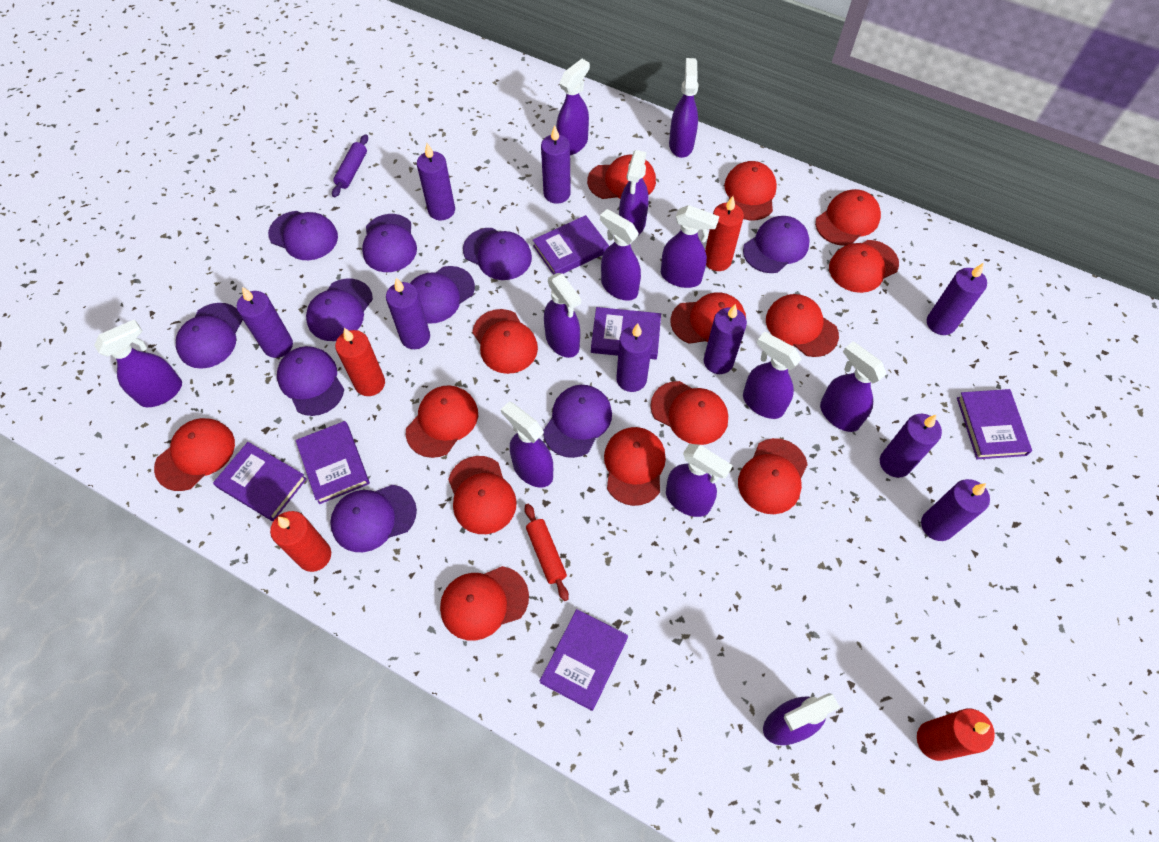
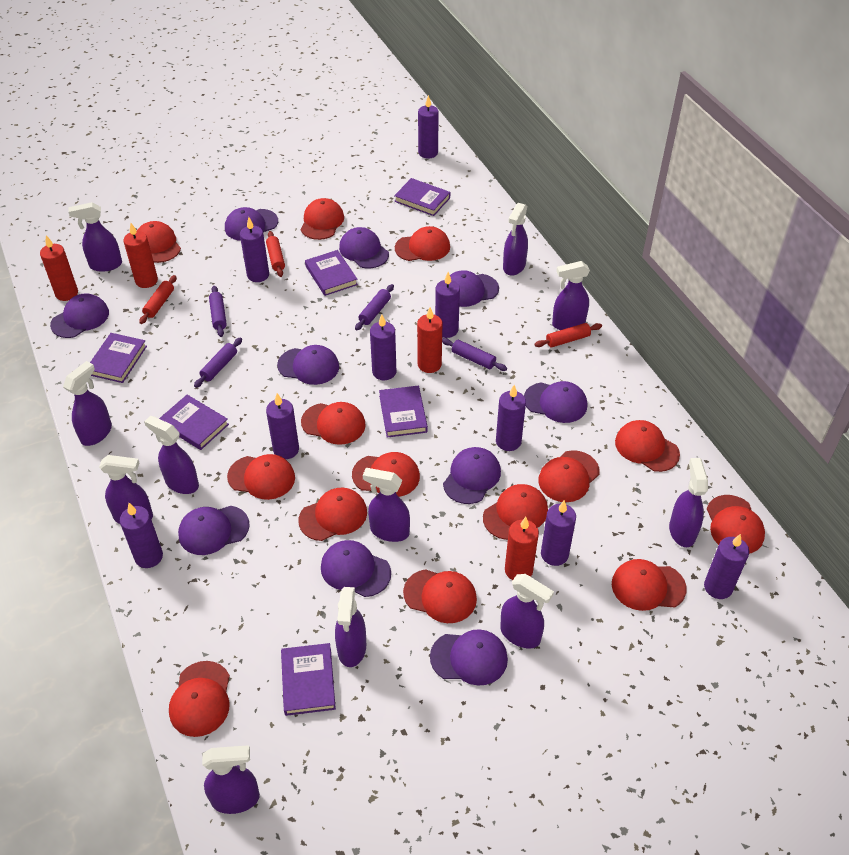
purple rolling pin: 1 -> 4
purple spray bottle: 12 -> 11
red rolling pin: 1 -> 3

